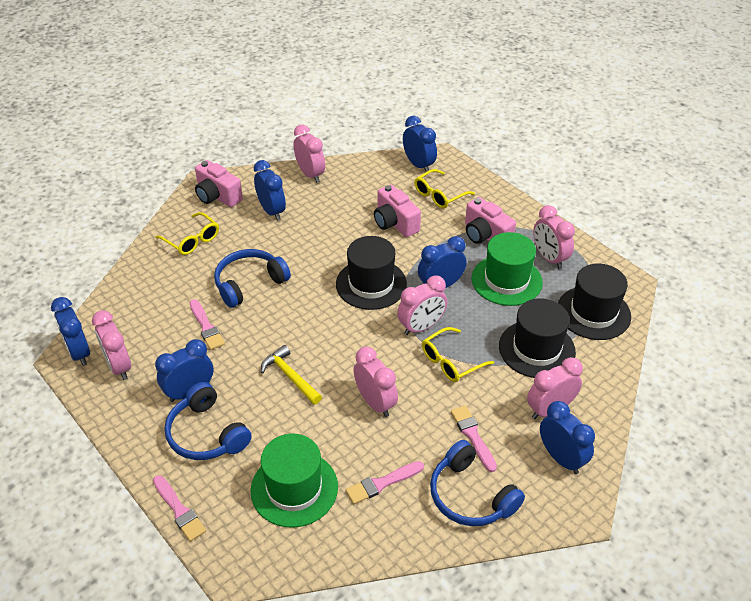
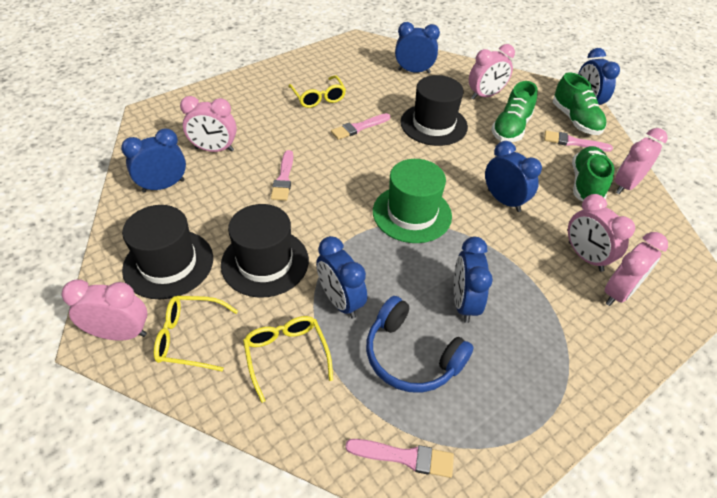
blue headphones: 3 -> 1
green hat: 2 -> 1
green shoe: 0 -> 3
pink camera: 3 -> 0
yellow hammer: 1 -> 0

